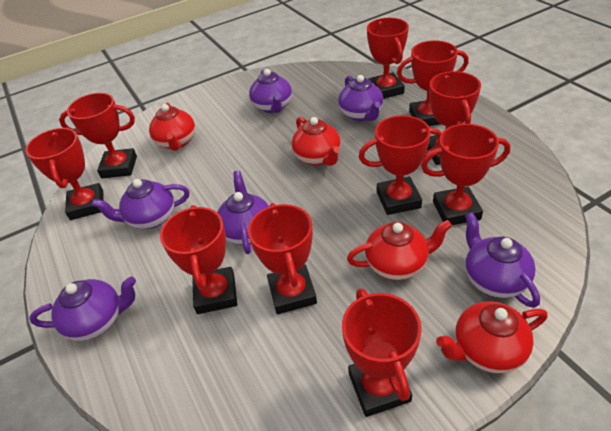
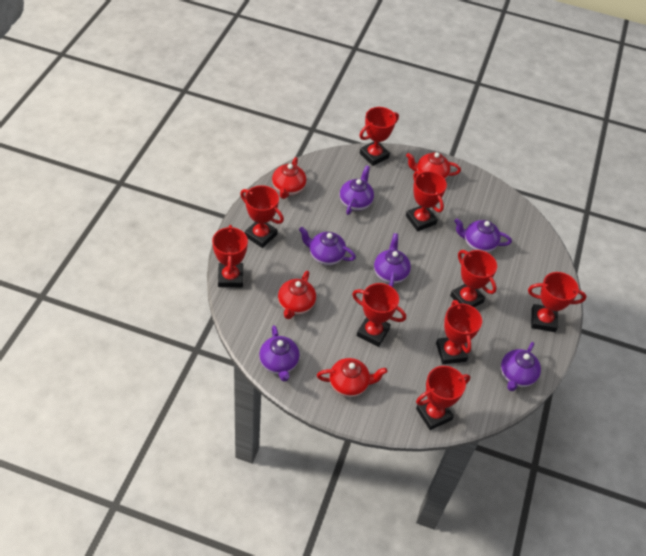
red trophy: 10 -> 9

